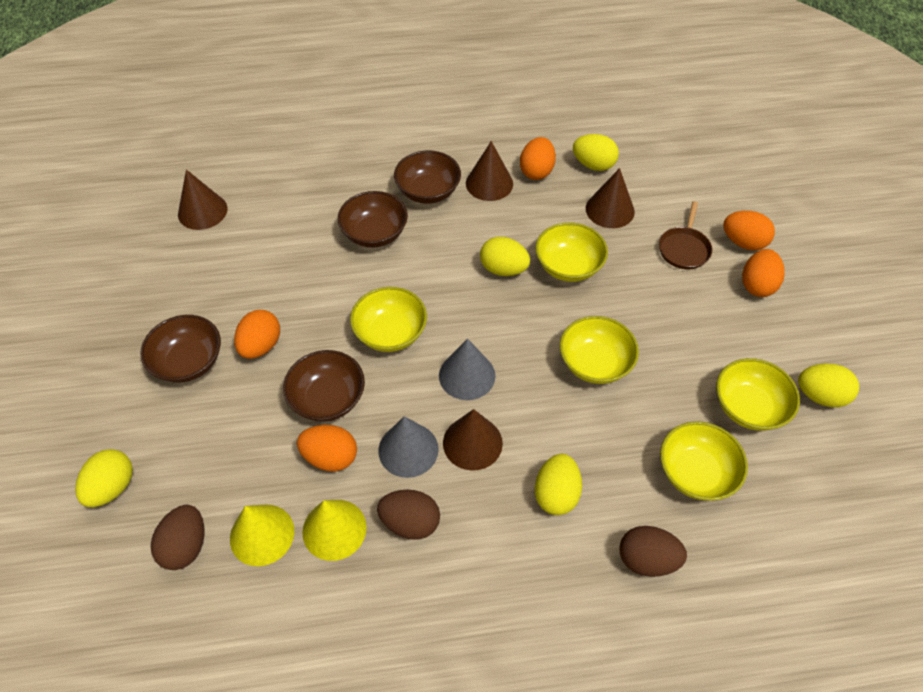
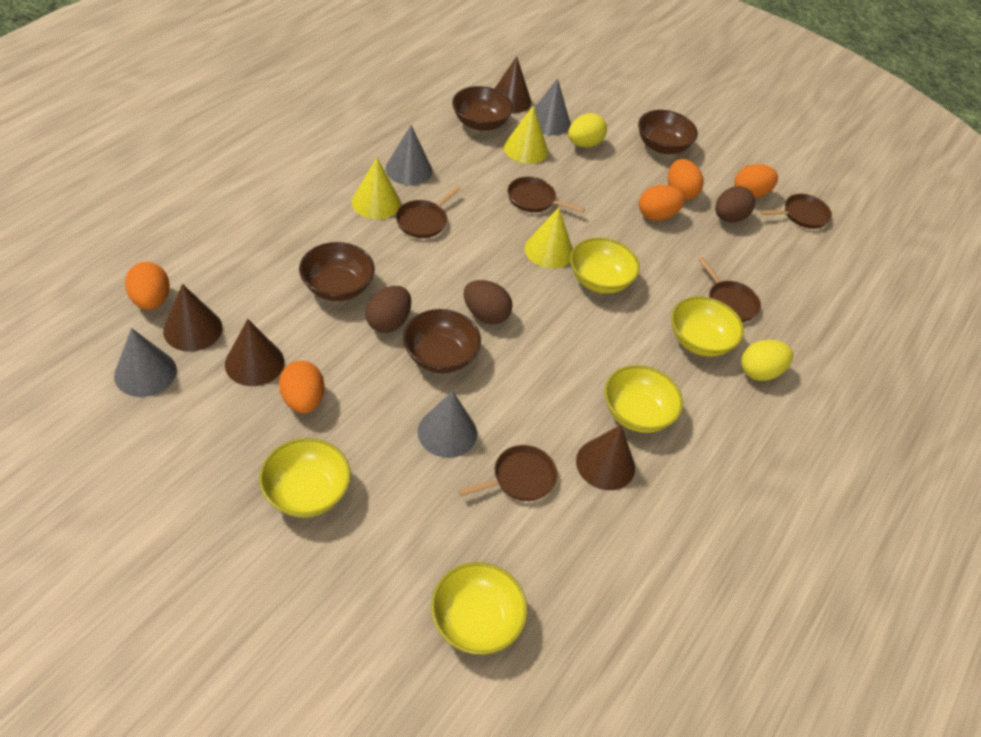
brown pan: 1 -> 5
grey cone: 2 -> 4
yellow cone: 2 -> 3
yellow egg: 5 -> 2

